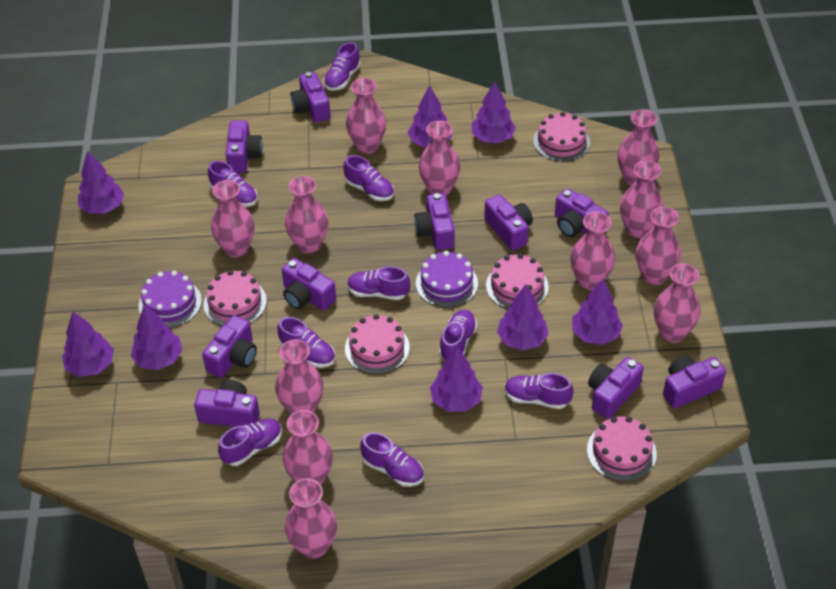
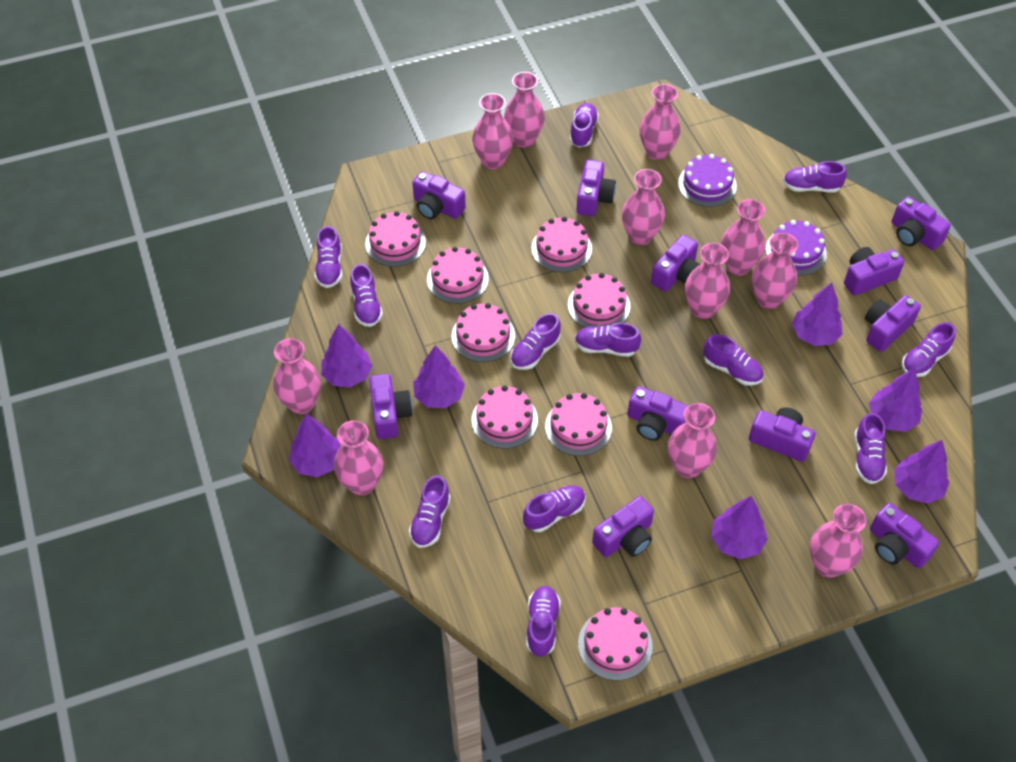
pink cake: 5 -> 8
pink vase: 12 -> 11
purple camera: 10 -> 11
purple shoe: 9 -> 12
purple tree: 8 -> 7

